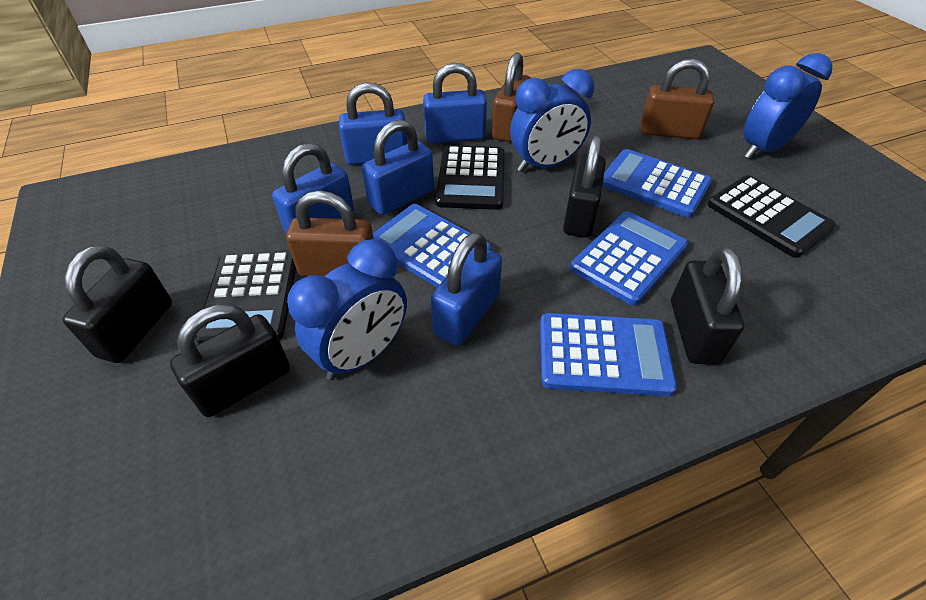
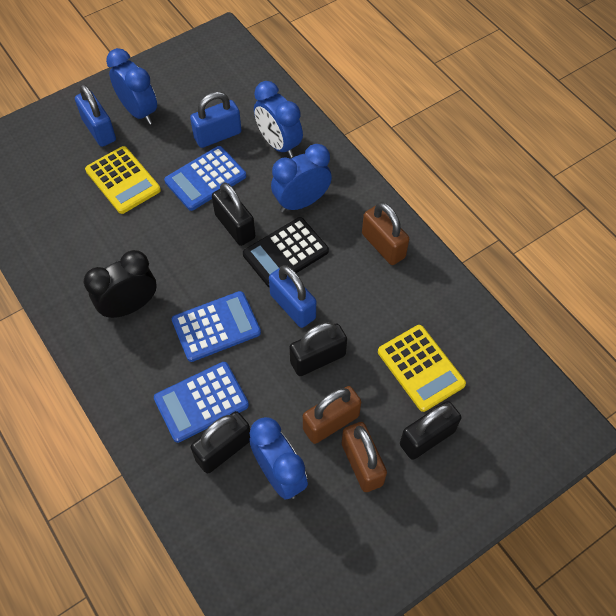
black calculator: 3 -> 1
black clock: 0 -> 1
blue calculator: 4 -> 3
blue clock: 3 -> 4
blue padlock: 5 -> 3
yellow calculator: 0 -> 2

